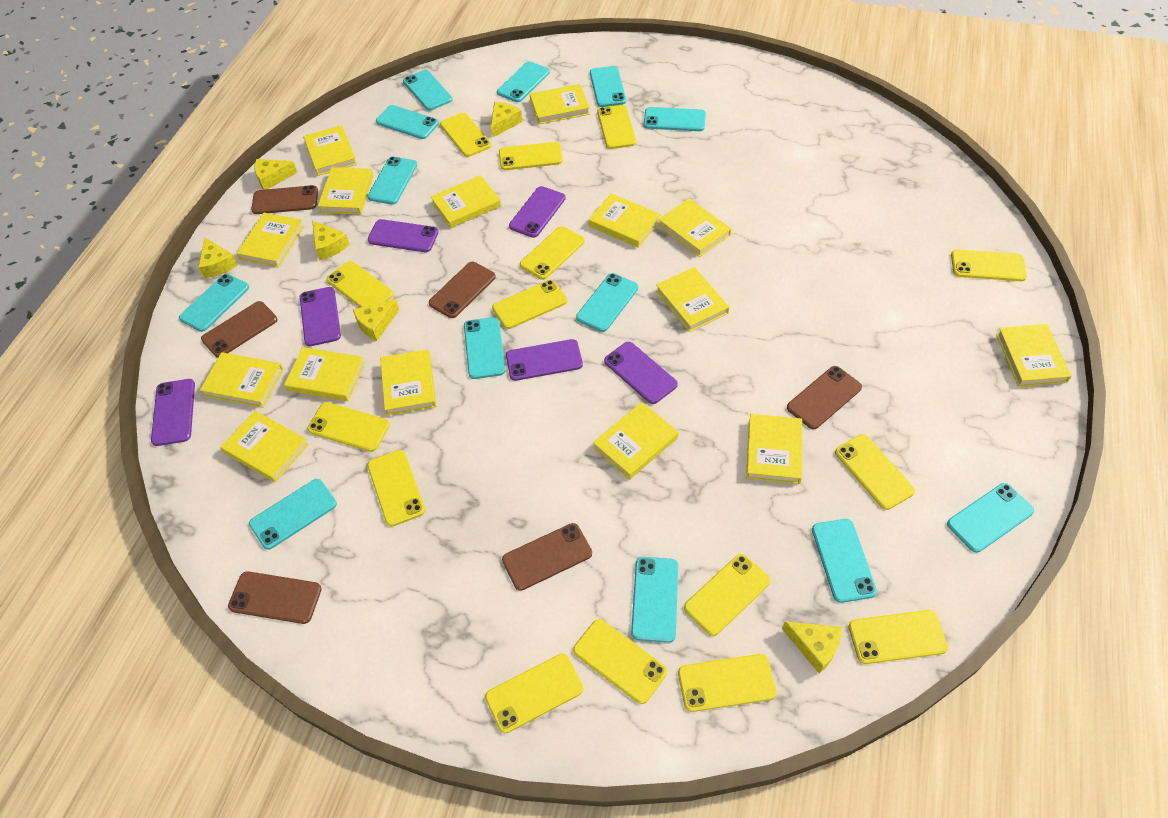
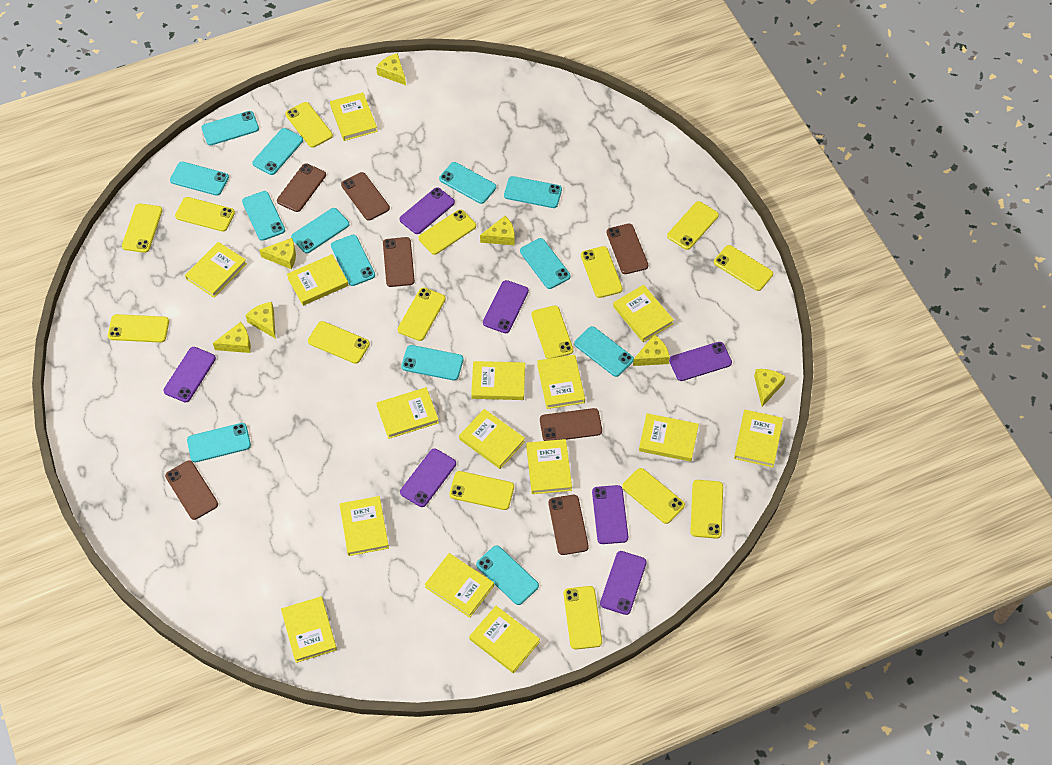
brown phone: 6 -> 7
purple phone: 6 -> 7
yellow cheese: 6 -> 7

